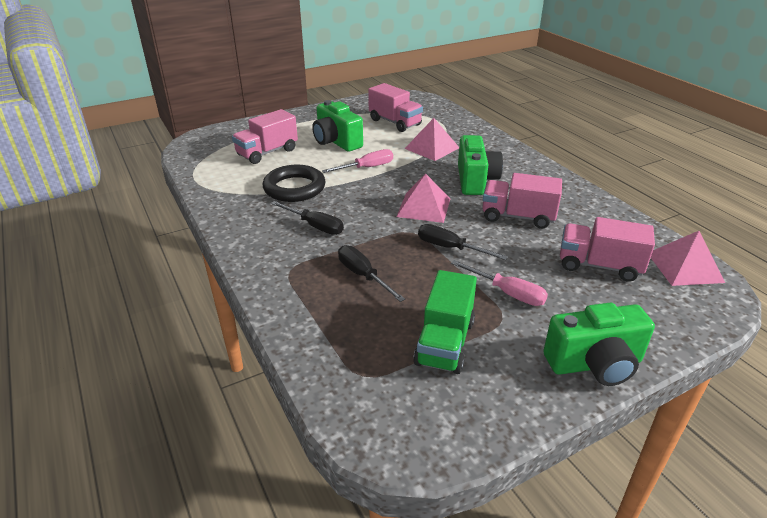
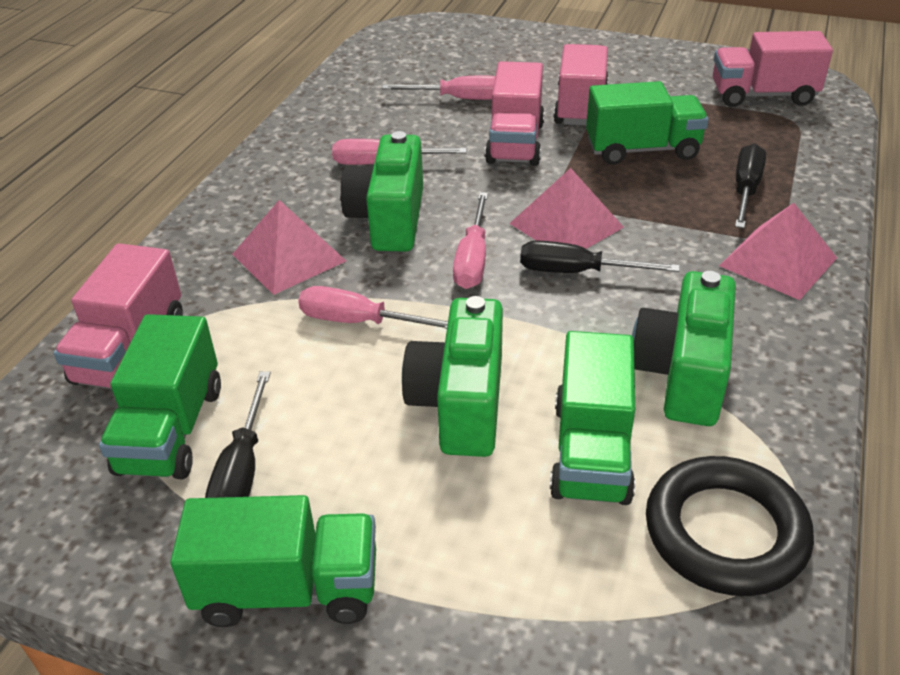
green truck: 1 -> 4
pink screwdriver: 2 -> 4

